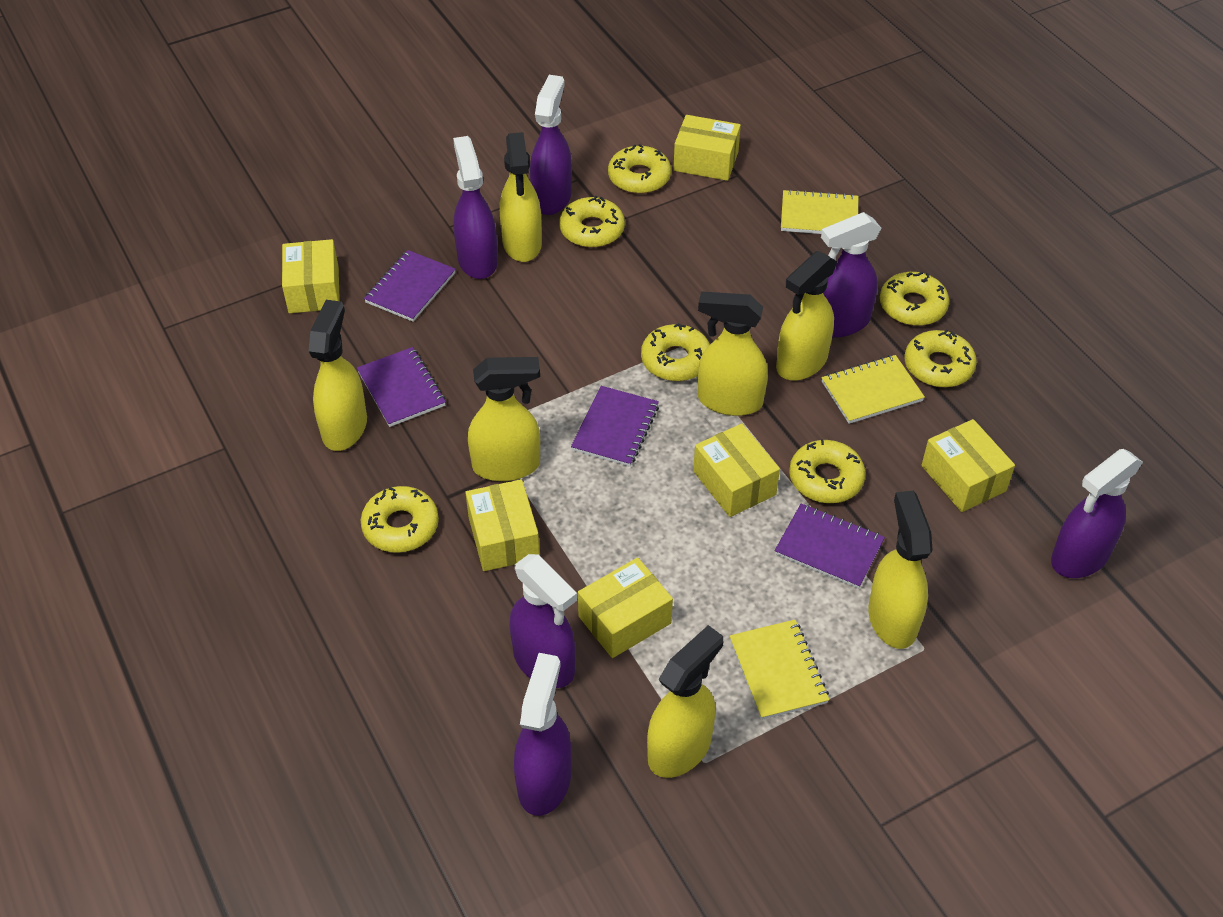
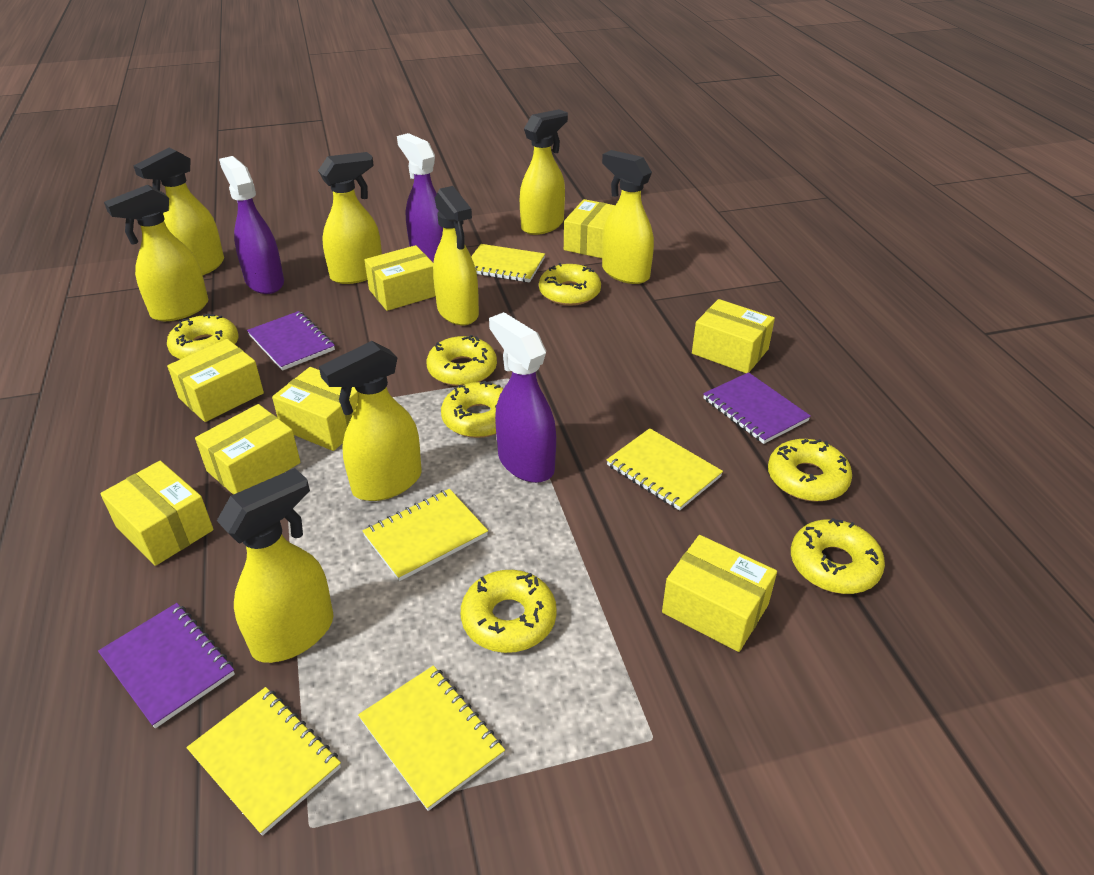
purple notebook: 4 -> 3
purple spray bottle: 6 -> 3
yellow box: 6 -> 8
yellow notebook: 3 -> 5
yellow spray bottle: 7 -> 8

